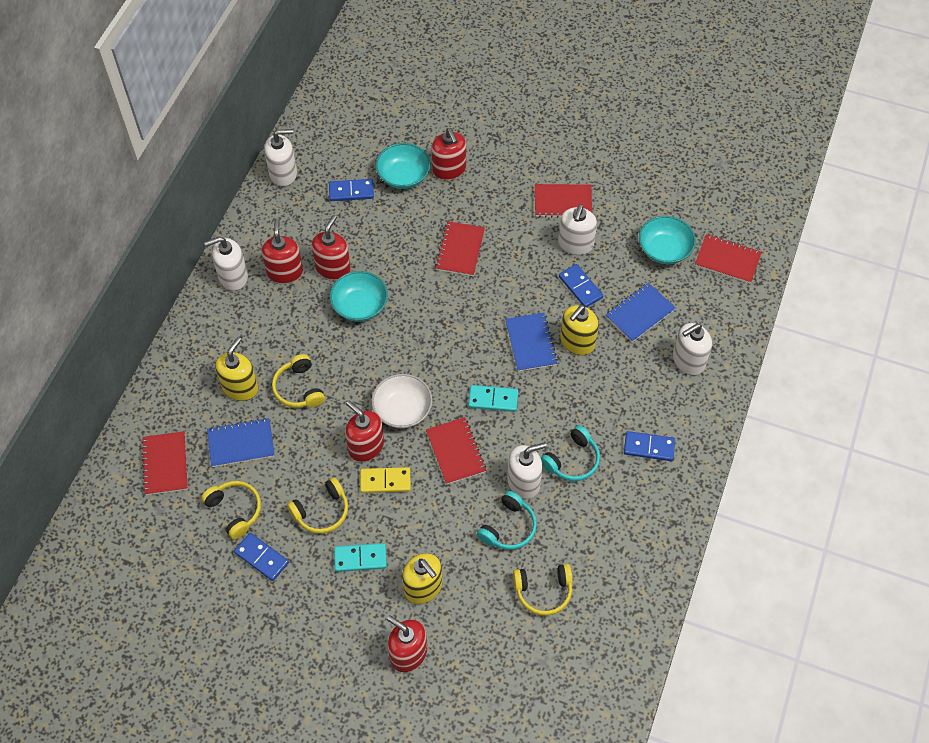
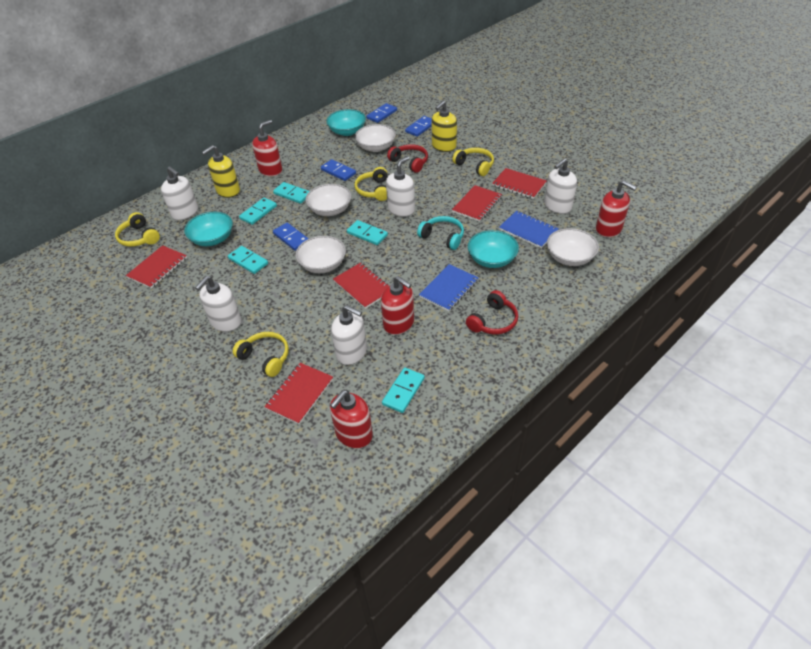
blue notebook: 3 -> 2
red headphones: 0 -> 2
red soap dispenser: 5 -> 4
turquoise domino: 2 -> 5
turquoise headphones: 2 -> 1
white bowl: 1 -> 4
yellow domino: 1 -> 0
yellow soap dispenser: 3 -> 2

